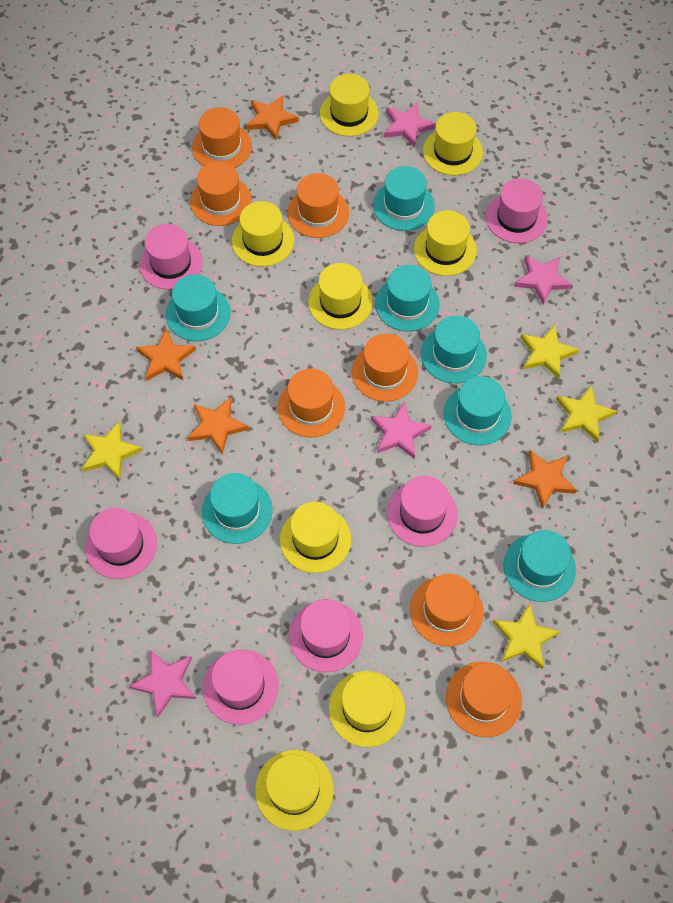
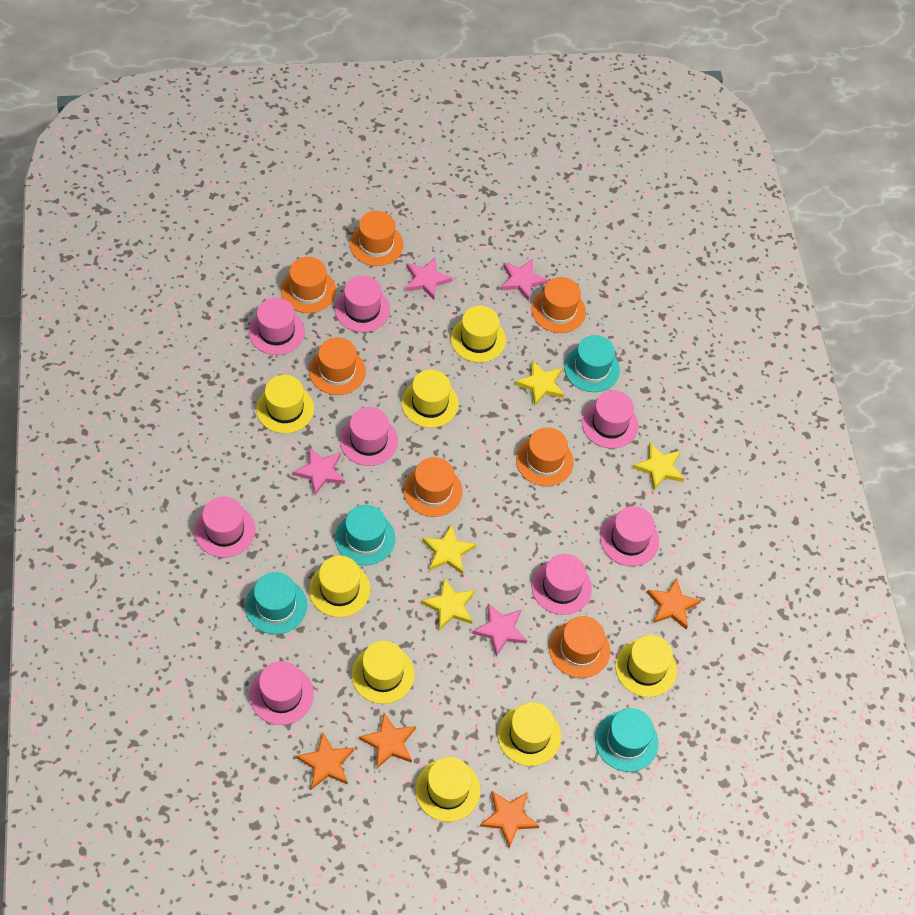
pink hat: 6 -> 8
turquoise hat: 7 -> 4

